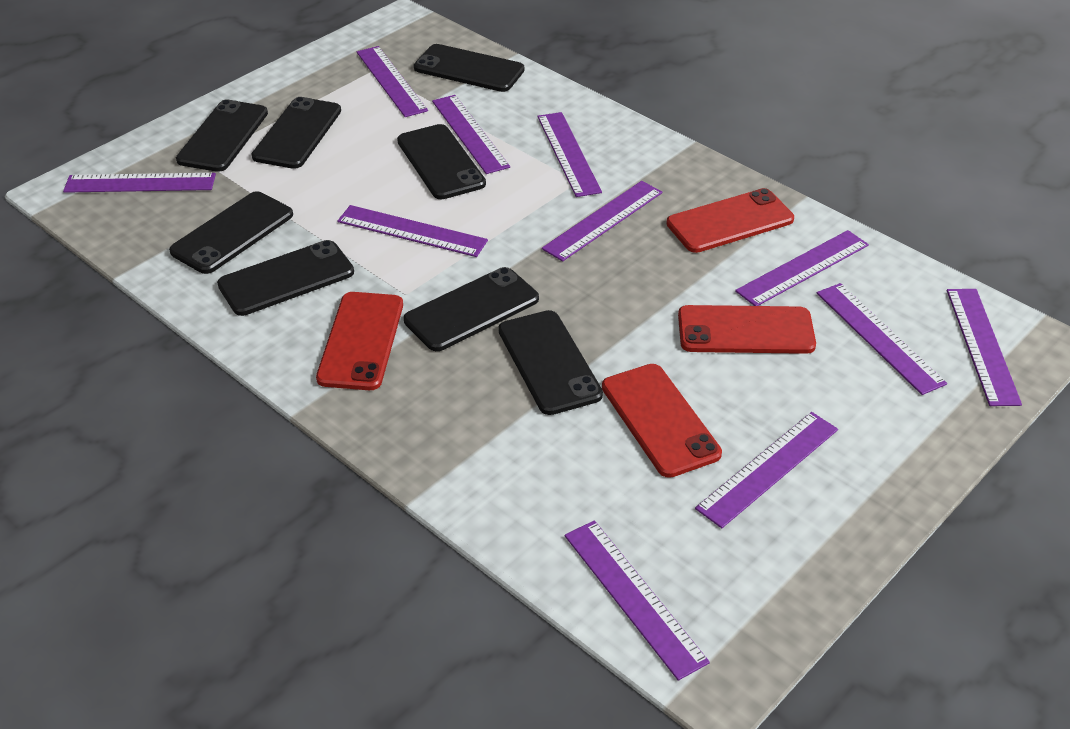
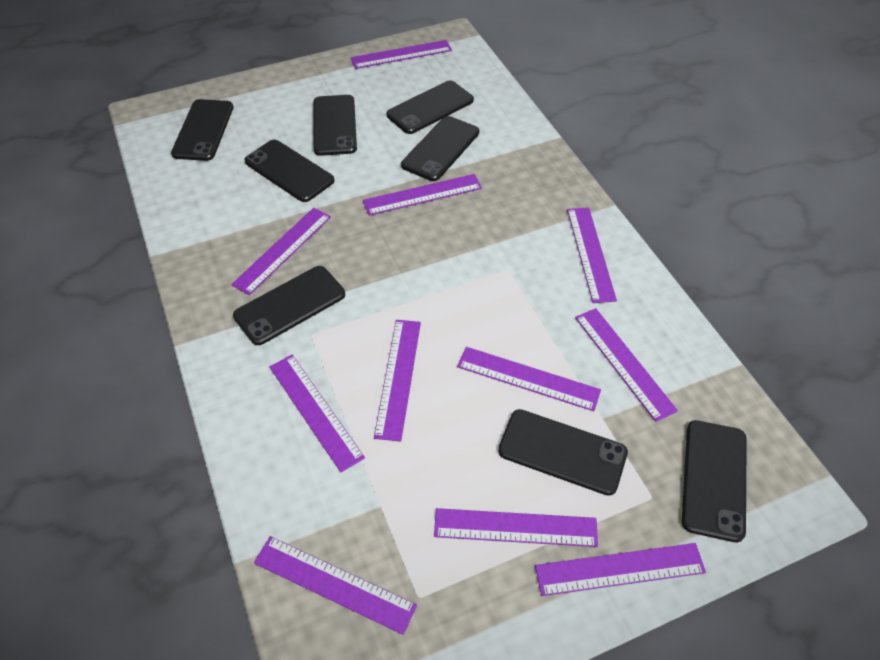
red phone: 4 -> 0

